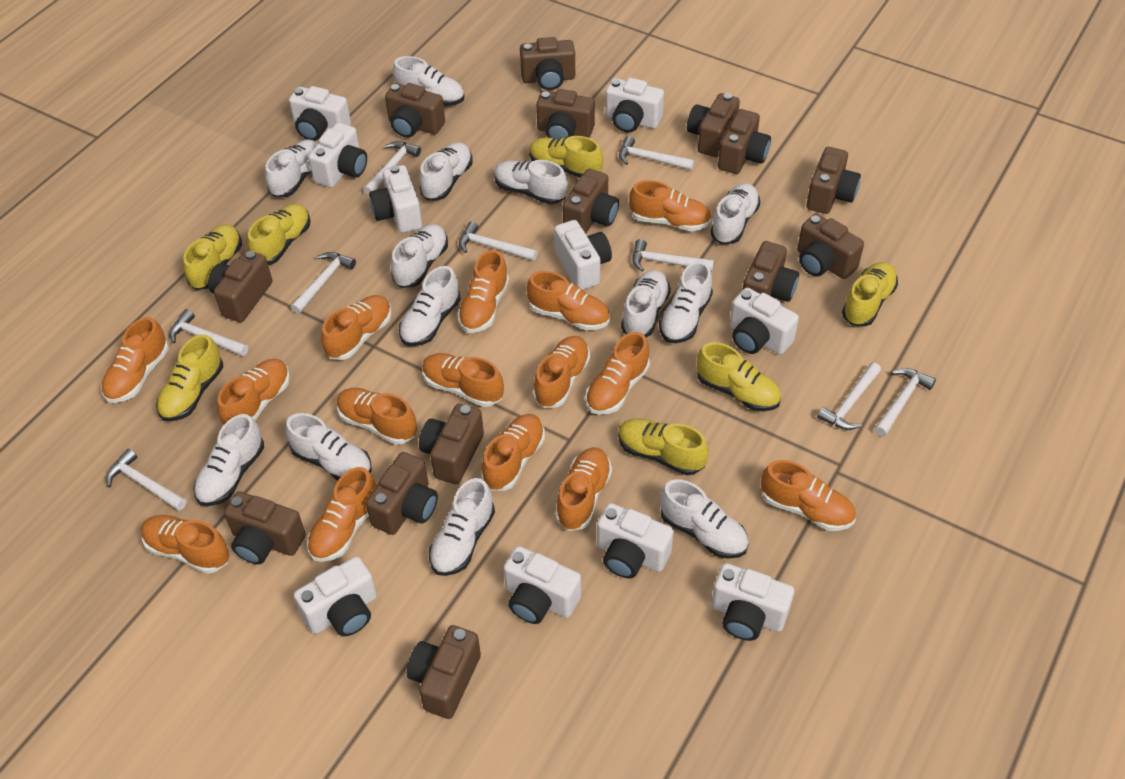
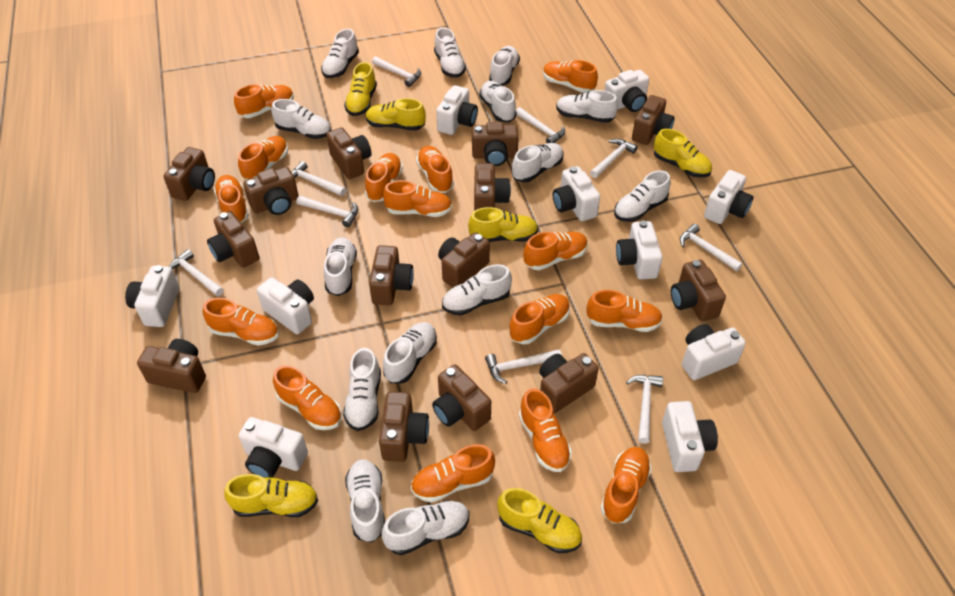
white shoe: 13 -> 14
yellow shoe: 7 -> 6

